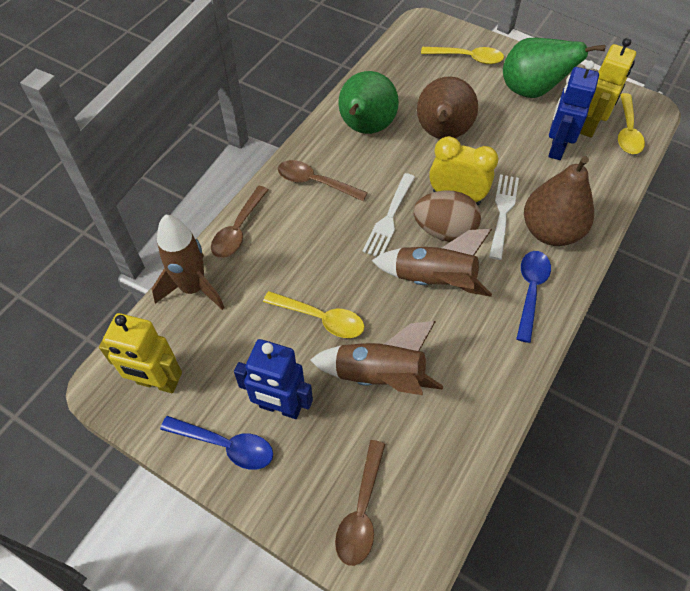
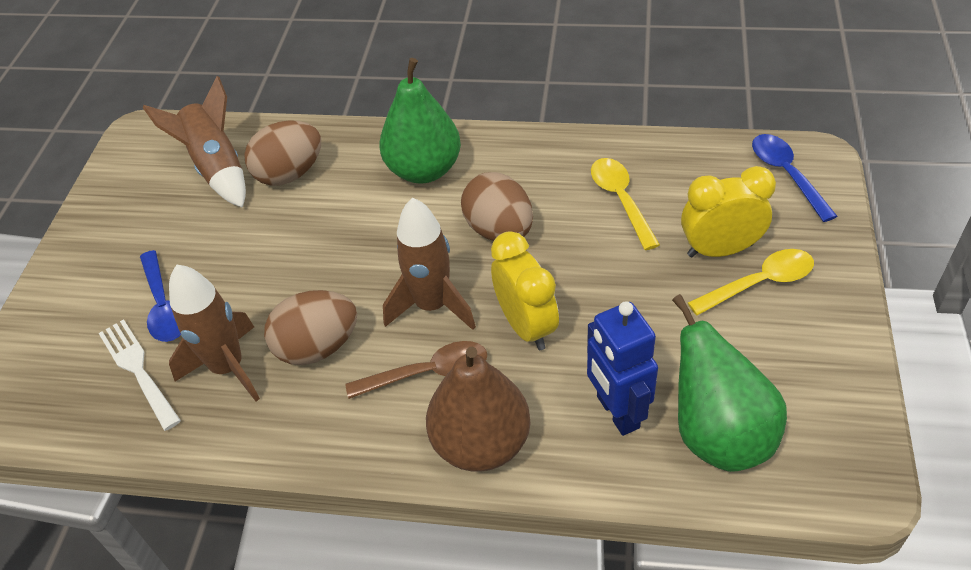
blue robot: 2 -> 1
brown egg: 1 -> 3
brown pear: 2 -> 1
brown spoon: 3 -> 1
white fork: 2 -> 1
yellow clock: 1 -> 2
yellow robot: 2 -> 0
yellow spoon: 3 -> 2

